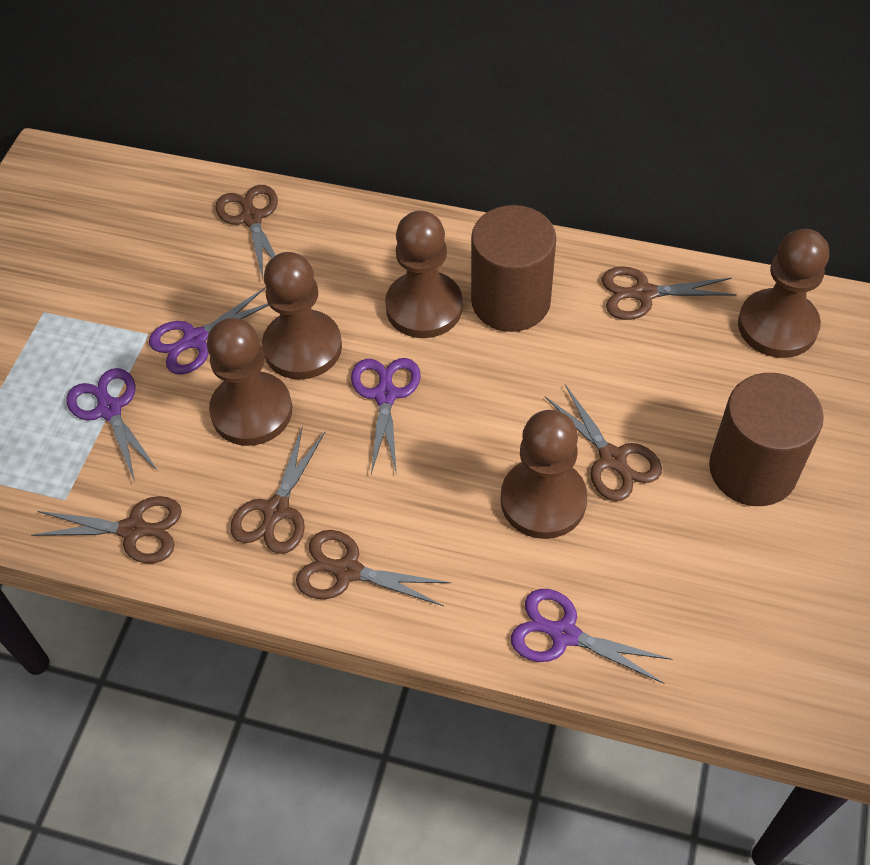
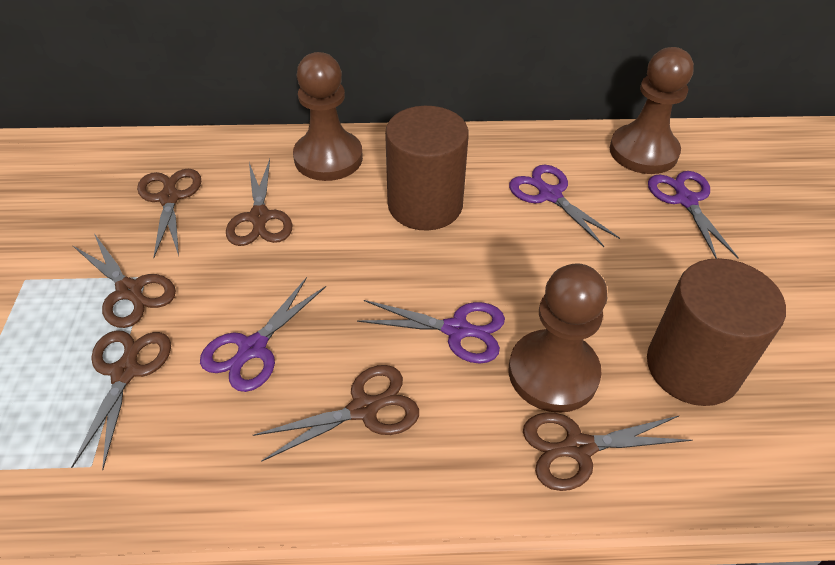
brown pawn: 5 -> 3

